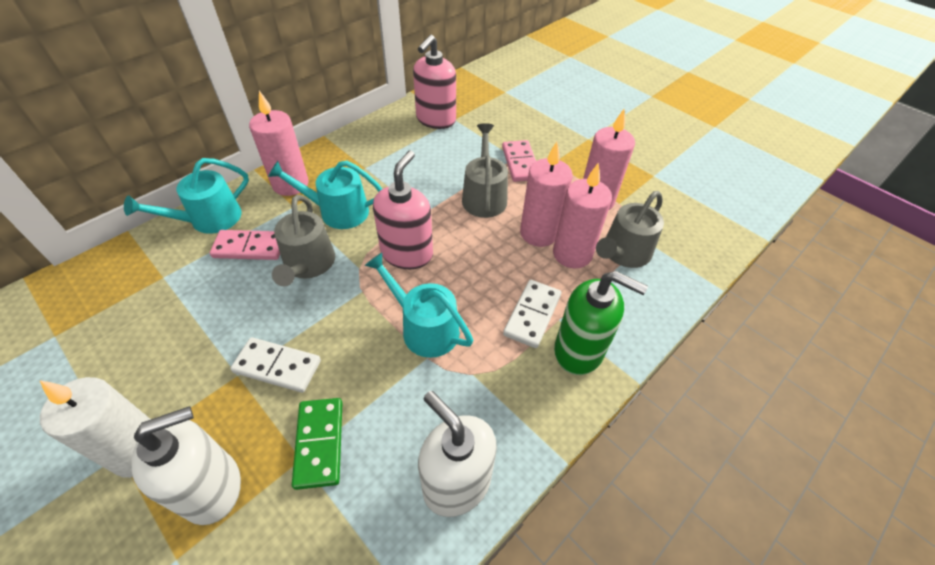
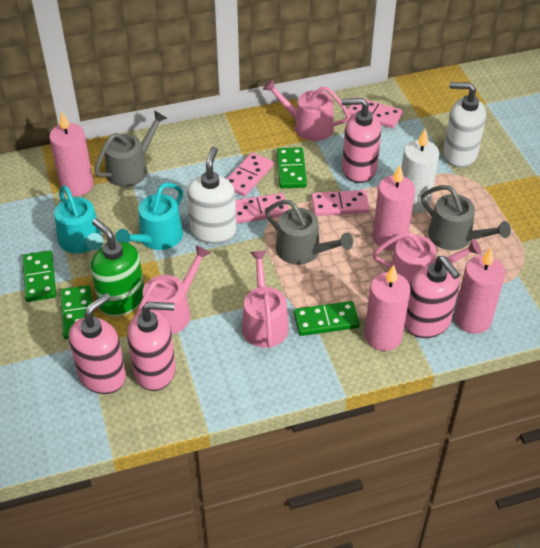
green domino: 1 -> 4
pink domino: 2 -> 4
pink soap dispenser: 2 -> 4
pink watering can: 0 -> 4
turquoise watering can: 3 -> 2
white domino: 2 -> 0

